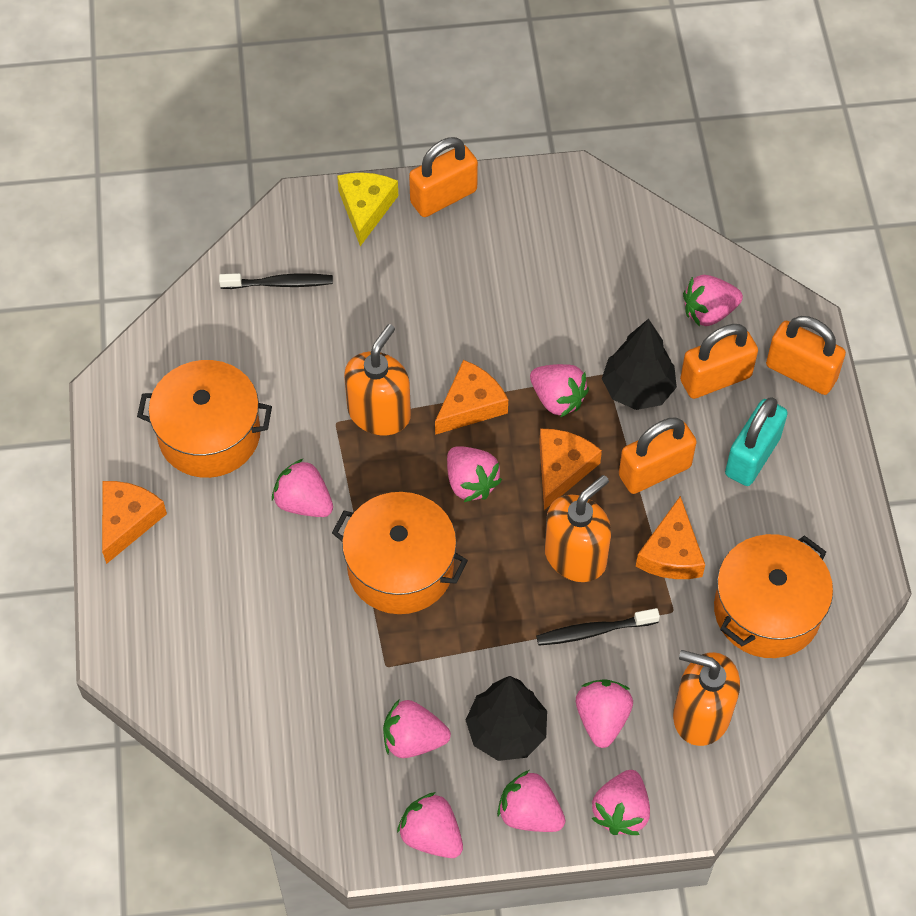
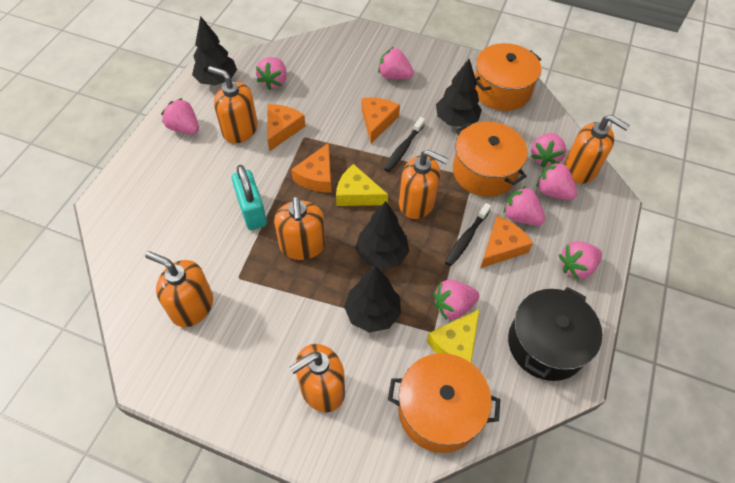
black pot: 0 -> 1
black tree: 2 -> 4
orange padlock: 4 -> 0
orange soap dispenser: 3 -> 6
pink strawberry: 9 -> 8
yellow cheese: 1 -> 2

